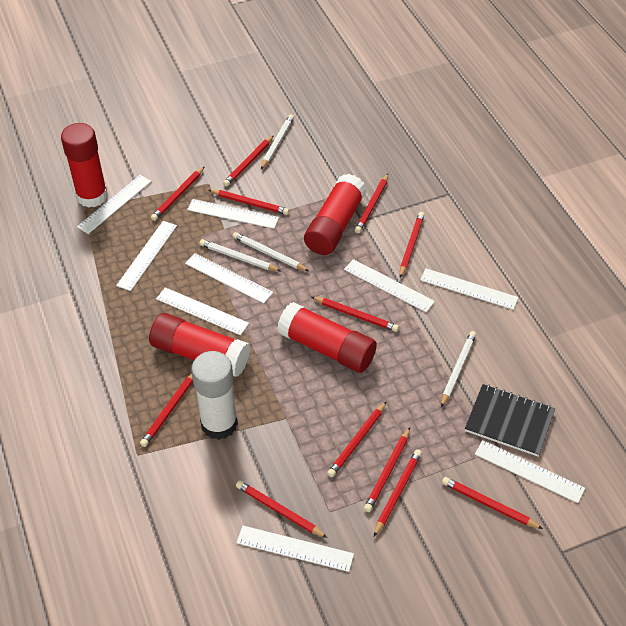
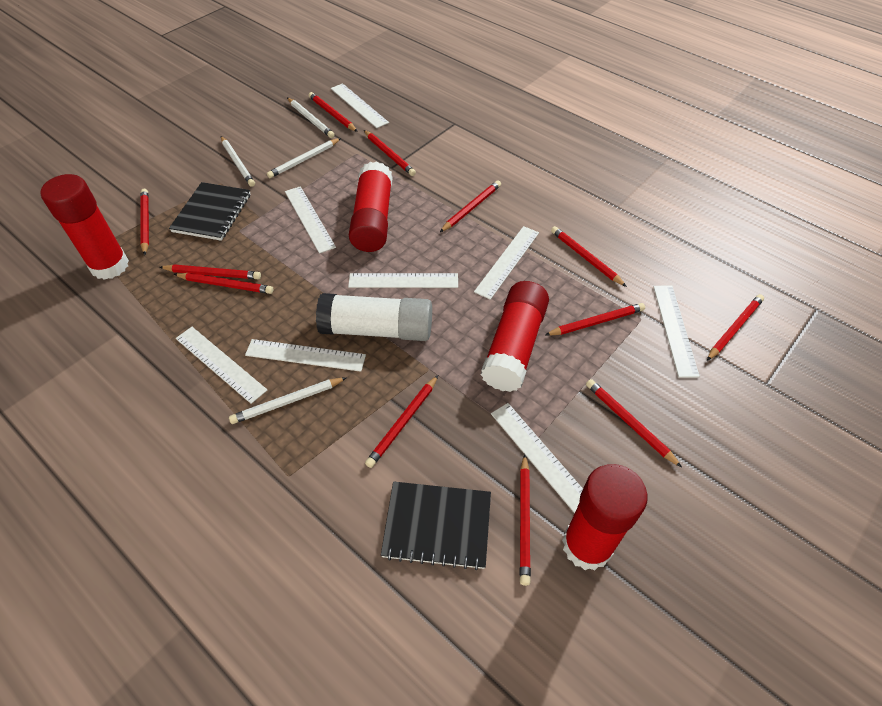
black notebook: 1 -> 2
white ruler: 9 -> 8

